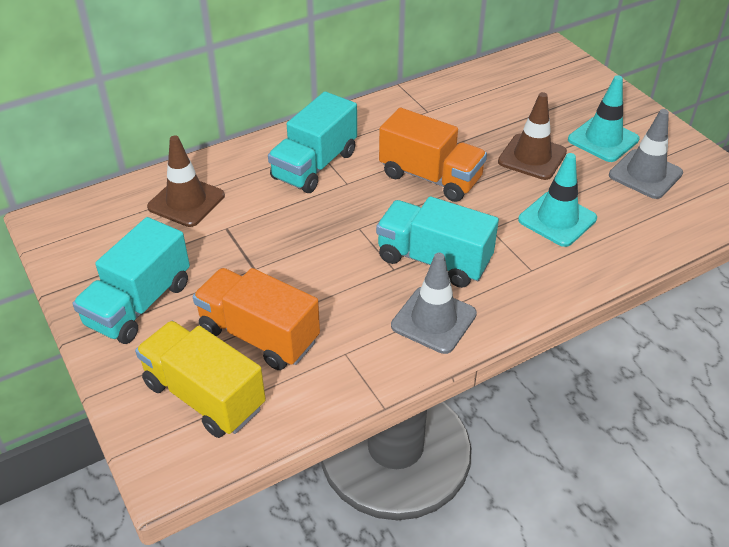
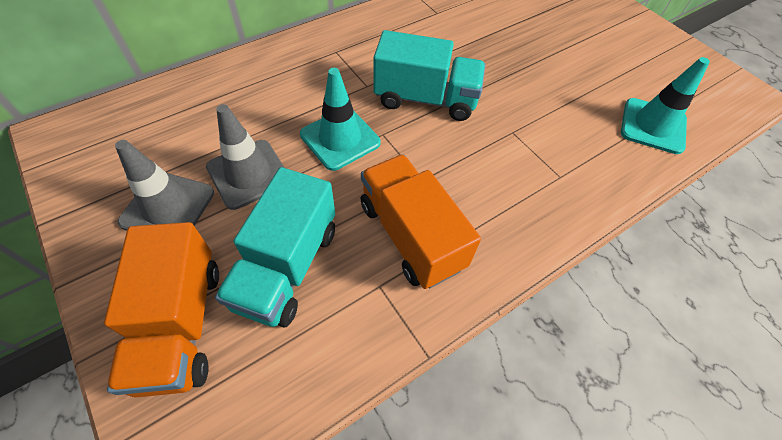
brown traffic cone: 2 -> 0
turquoise truck: 3 -> 2
yellow truck: 1 -> 0

